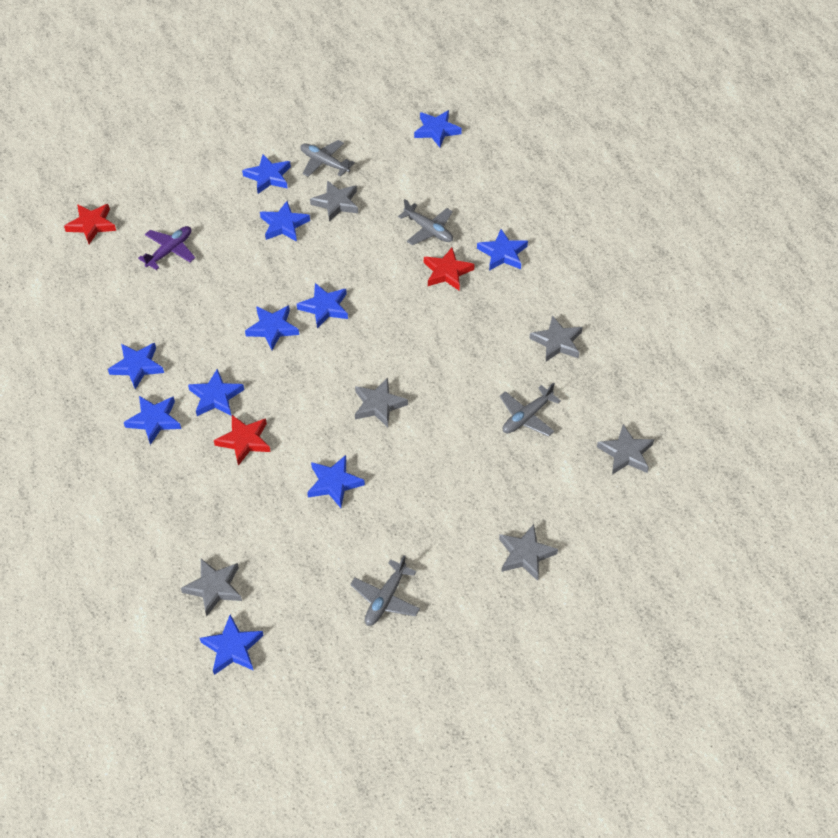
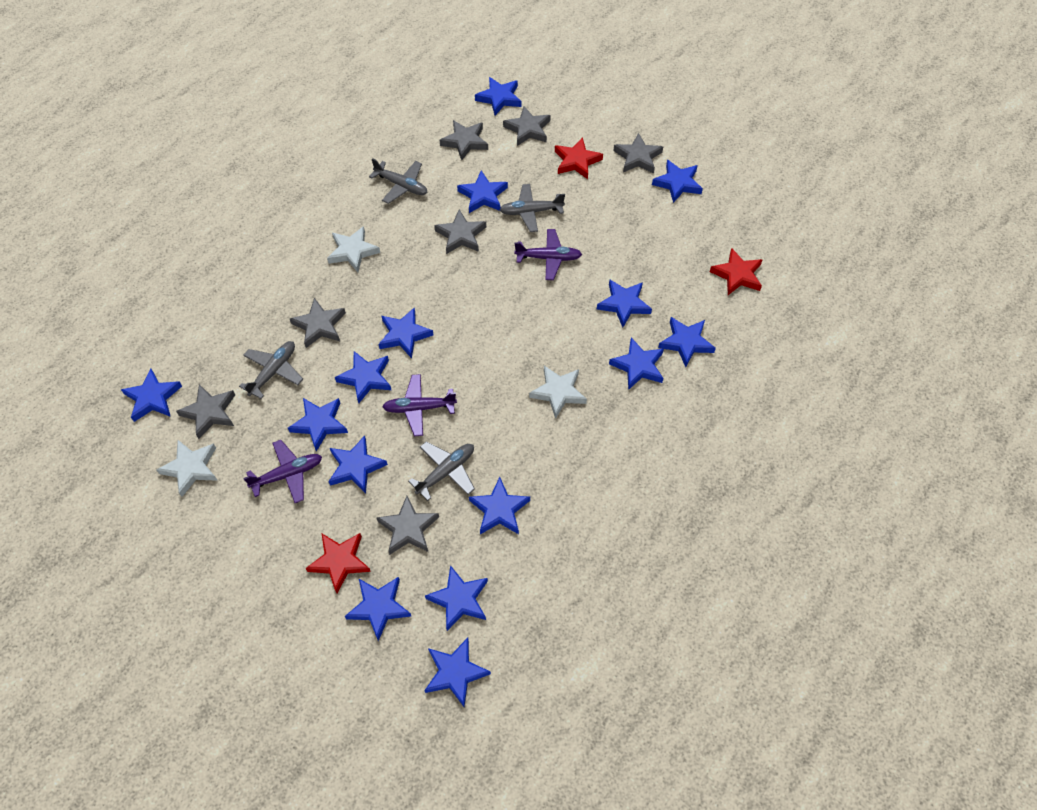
blue star: 11 -> 15
grey star: 6 -> 7
purple plane: 1 -> 3
white star: 0 -> 3

